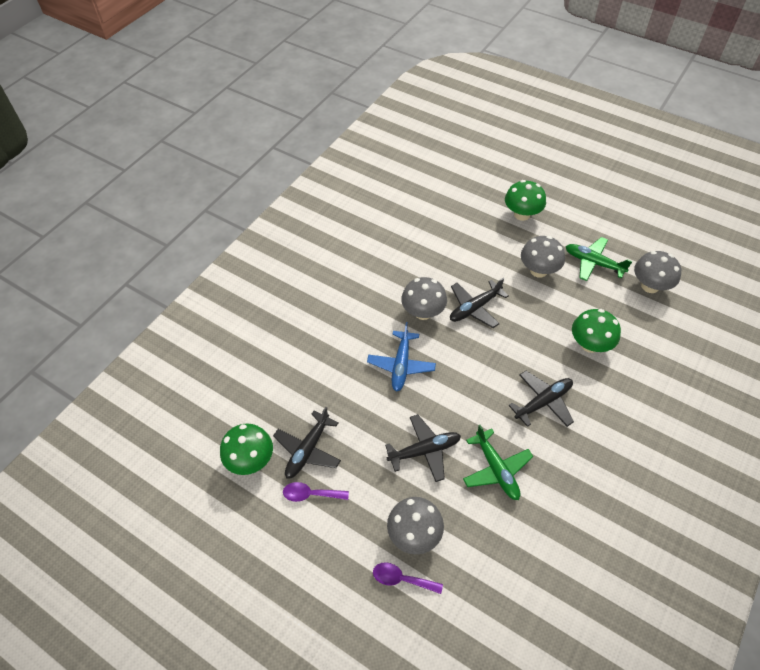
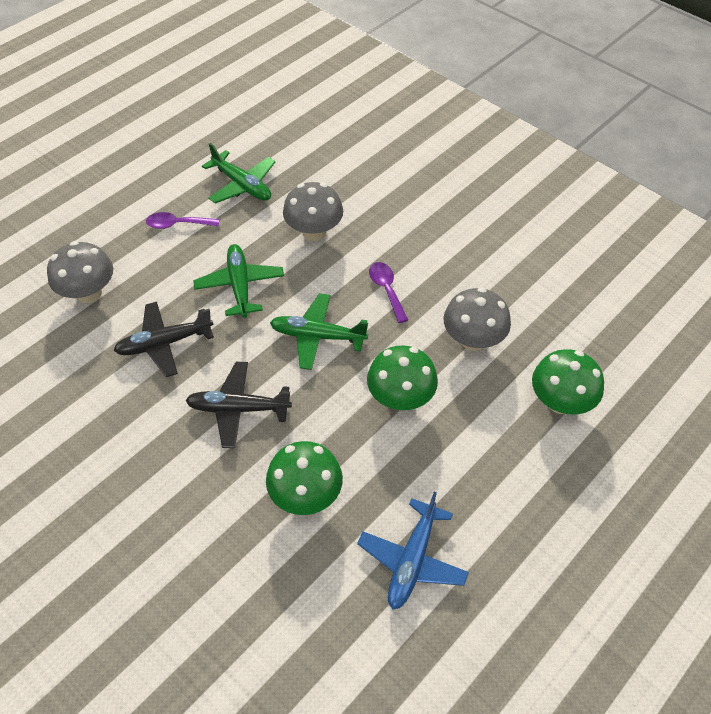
black plane: 4 -> 2
green plane: 2 -> 3
grey mushroom: 4 -> 3

